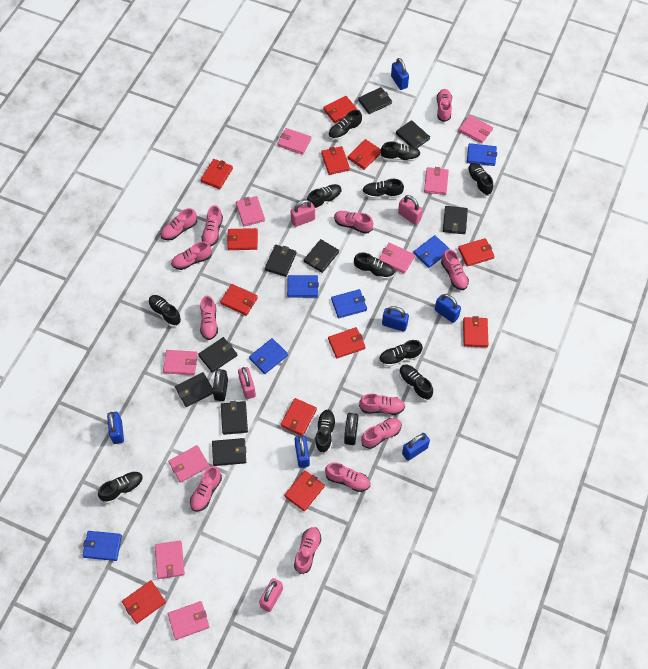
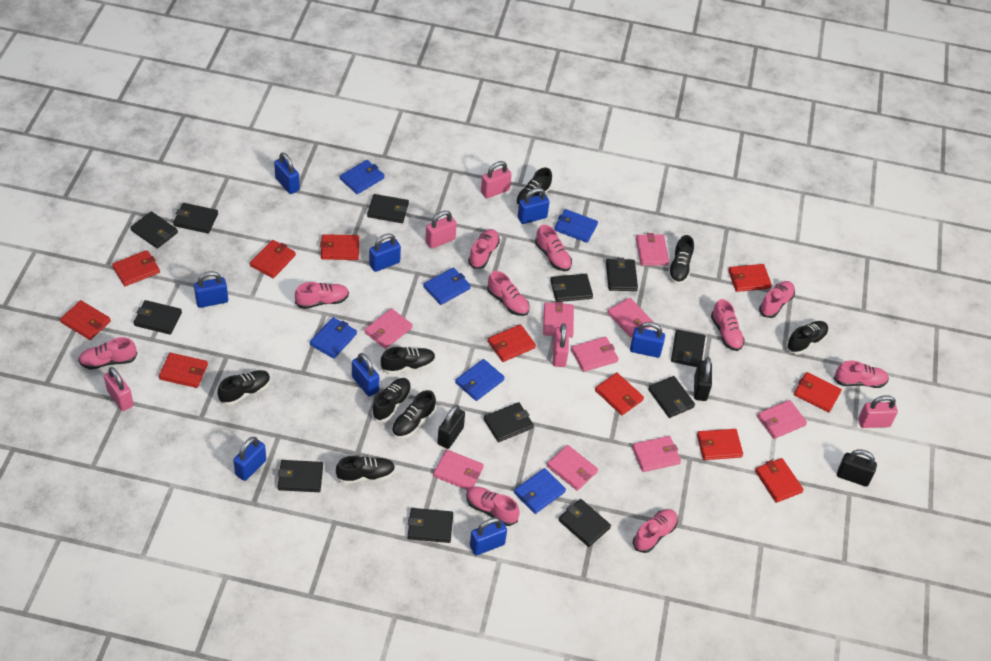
black padlock: 2 -> 3
black shoe: 11 -> 8
black wallet: 9 -> 12
blue padlock: 6 -> 8
pink padlock: 4 -> 5
pink shoe: 12 -> 10
red wallet: 12 -> 11

